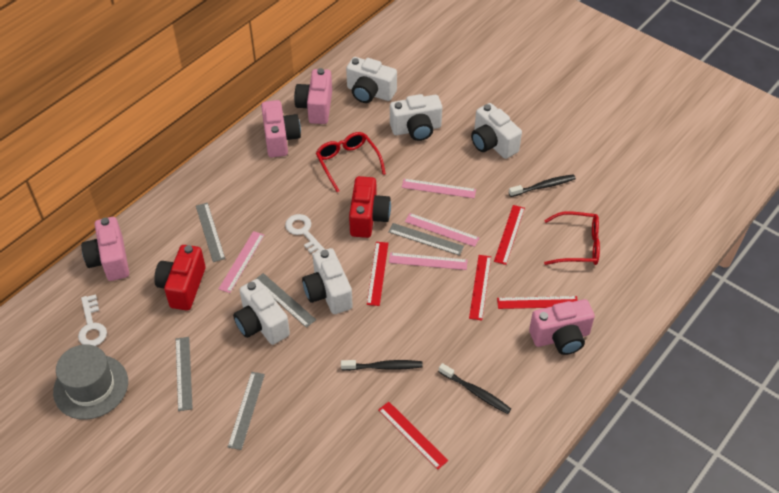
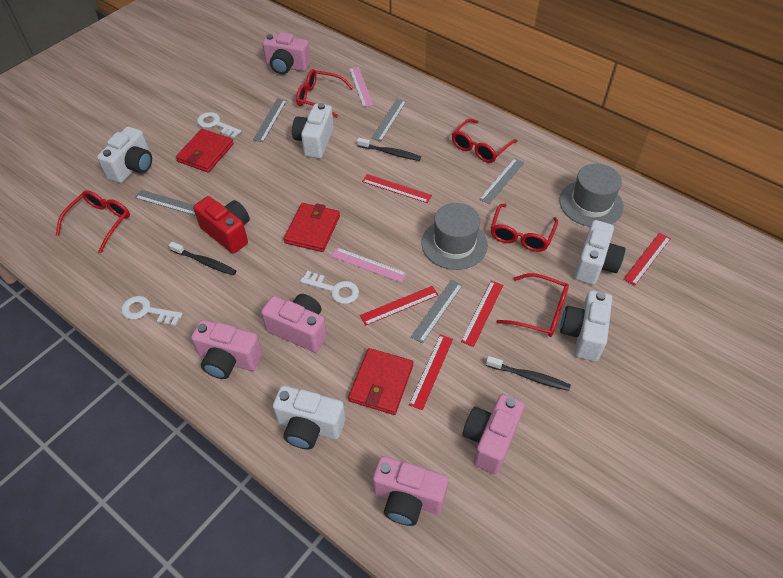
grey hat: 1 -> 2
pink camera: 4 -> 5
pink ruler: 4 -> 2
red camera: 2 -> 1
red glasses: 2 -> 5
red wallet: 0 -> 3
white key: 2 -> 3

